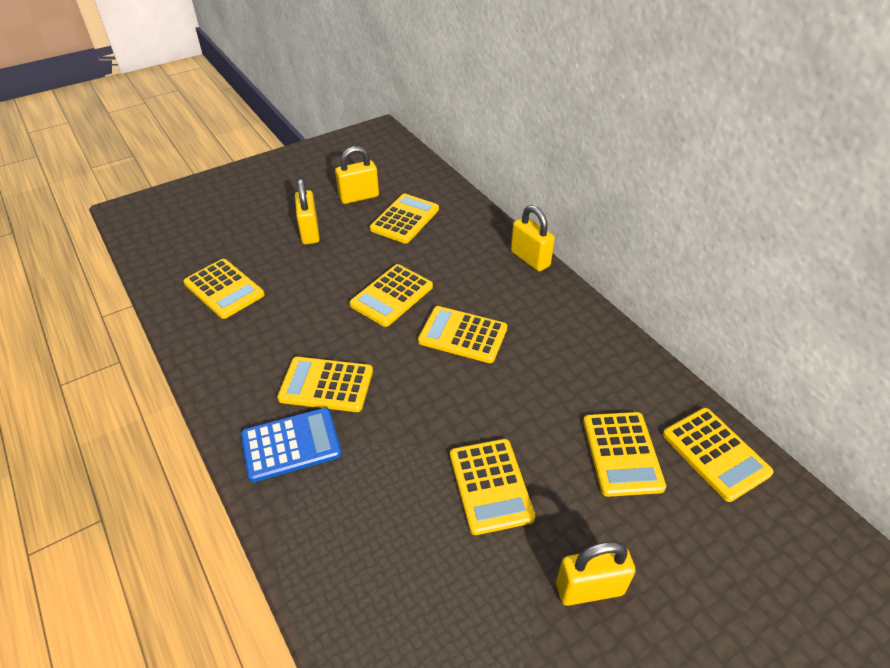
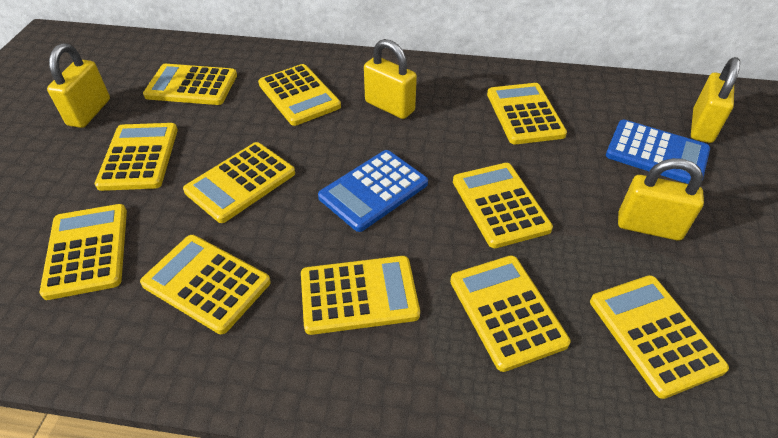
blue calculator: 1 -> 2
yellow calculator: 8 -> 11

